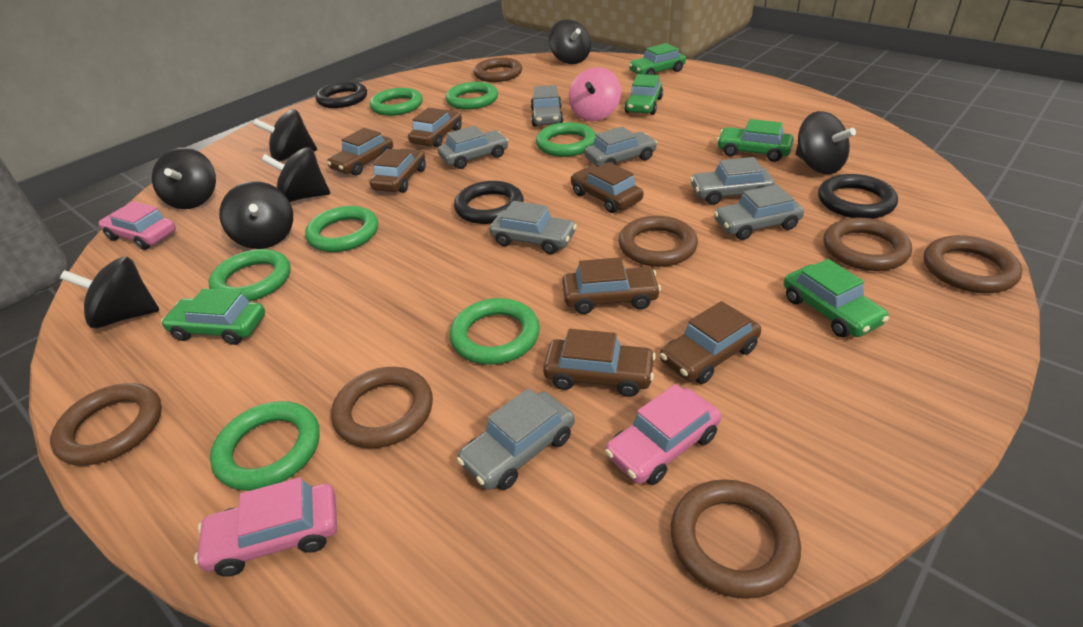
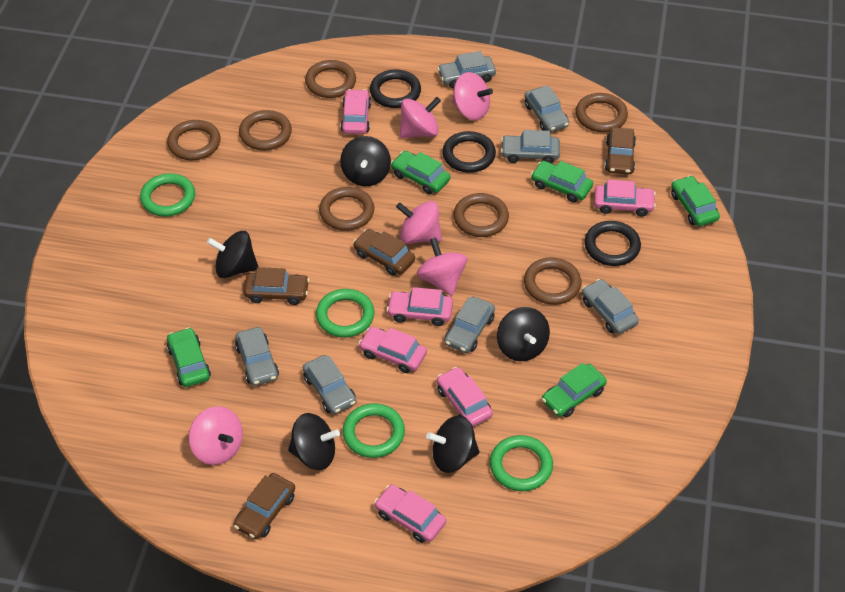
black spinning top: 7 -> 5
brown car: 7 -> 4
green ring: 7 -> 4
pink car: 3 -> 6
pink spinning top: 1 -> 5

